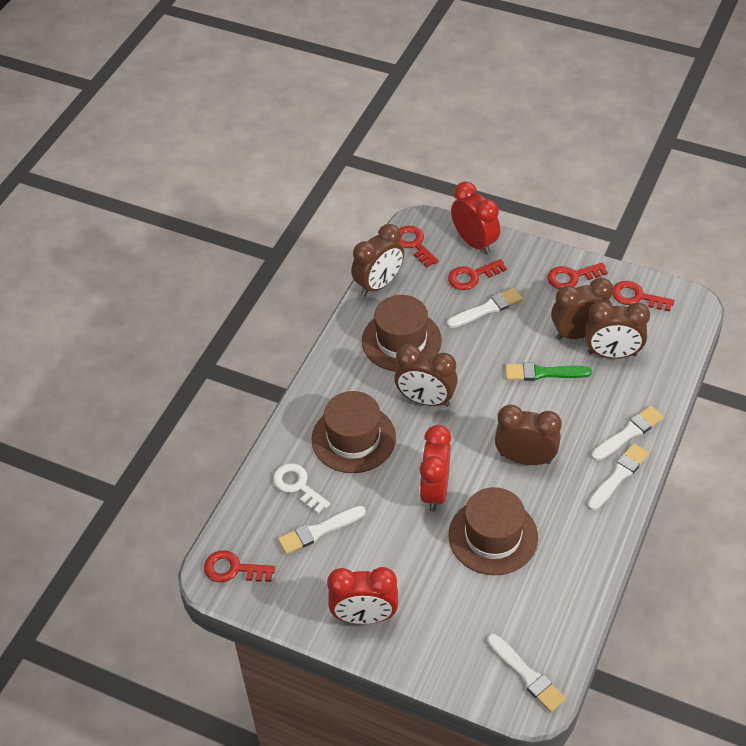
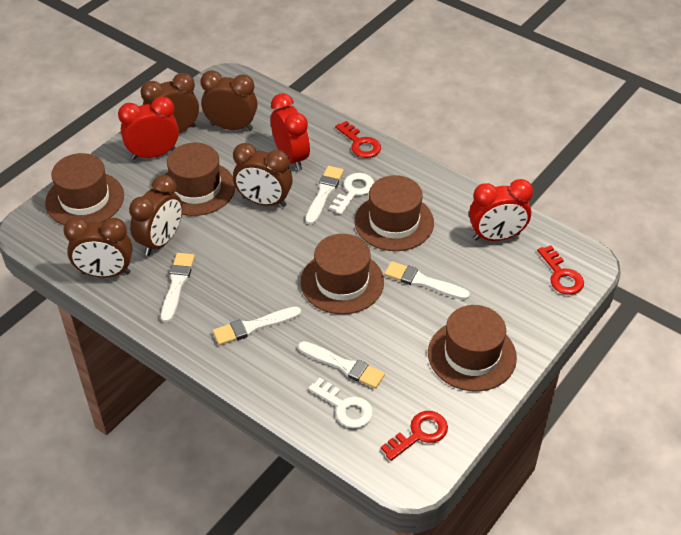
brown hat: 3 -> 5
green brush: 1 -> 0
red key: 5 -> 3
white key: 1 -> 2

